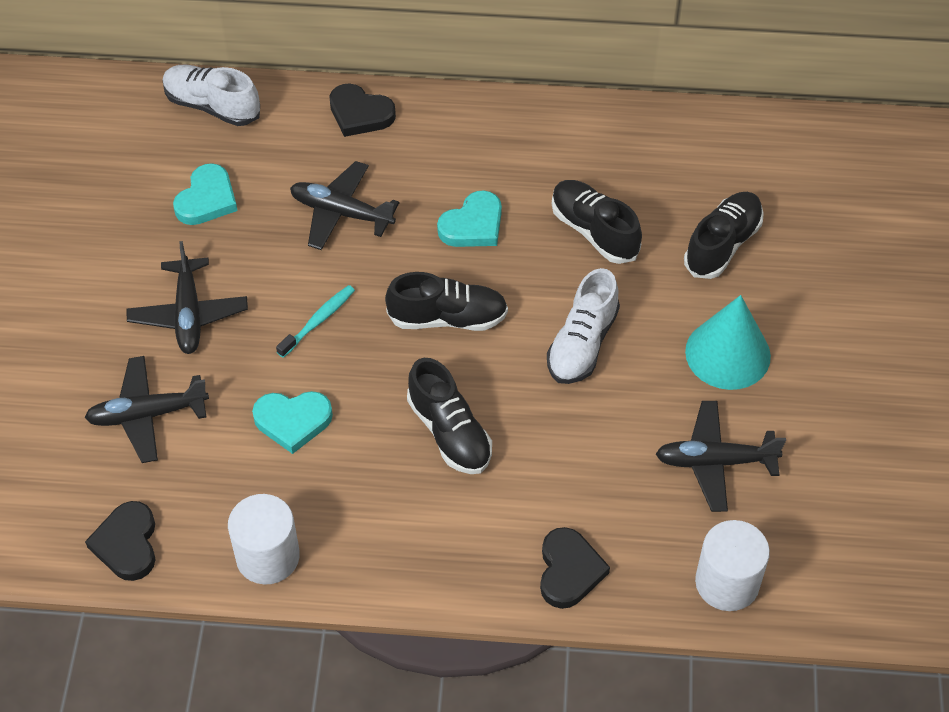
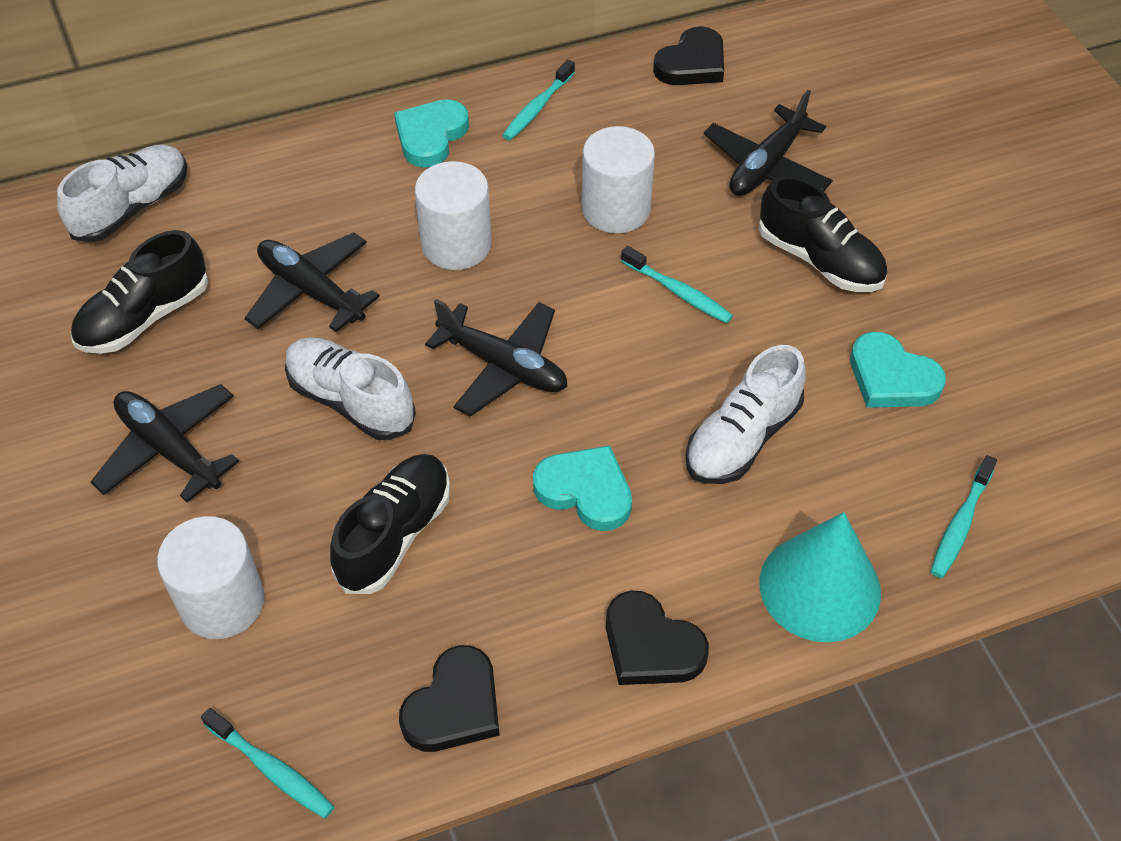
black shoe: 4 -> 3
turquoise toothbrush: 1 -> 4
white cylinder: 2 -> 3
white shoe: 2 -> 3

